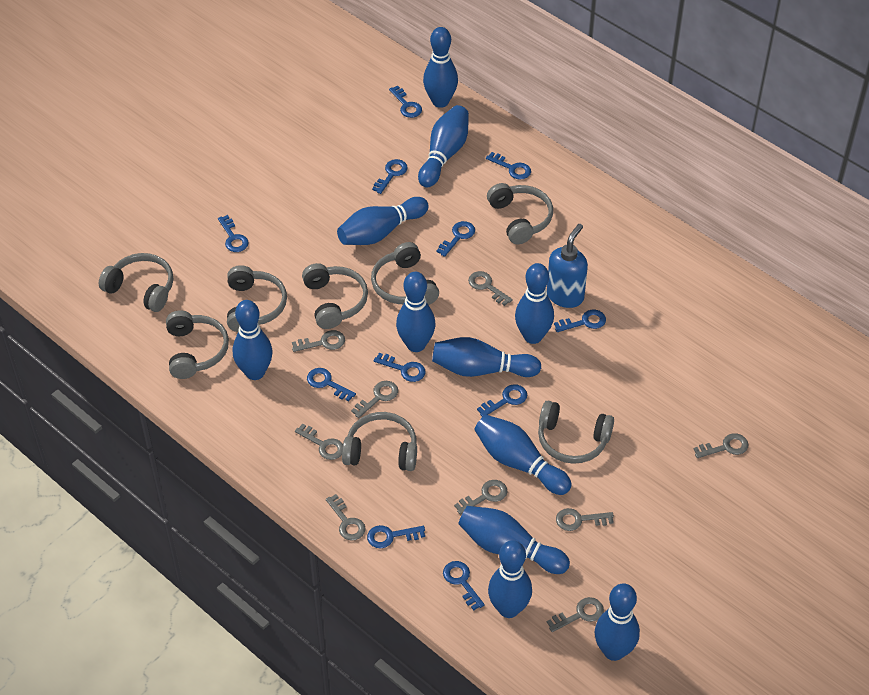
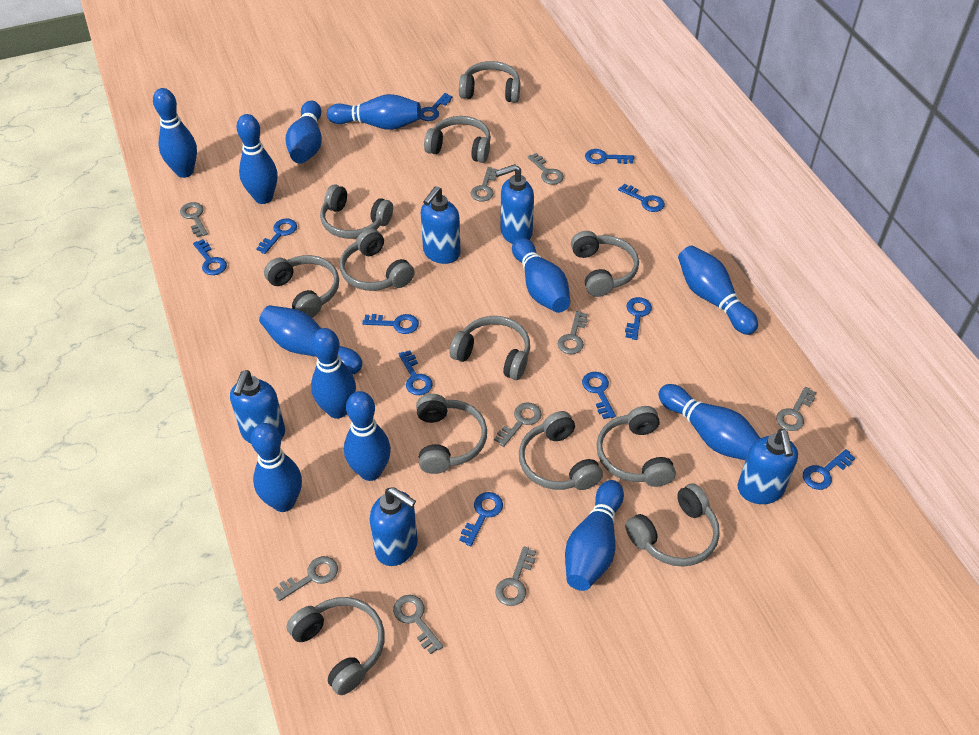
blue bowling pin: 11 -> 12
blue soap dispenser: 1 -> 5
grey headphones: 8 -> 12

